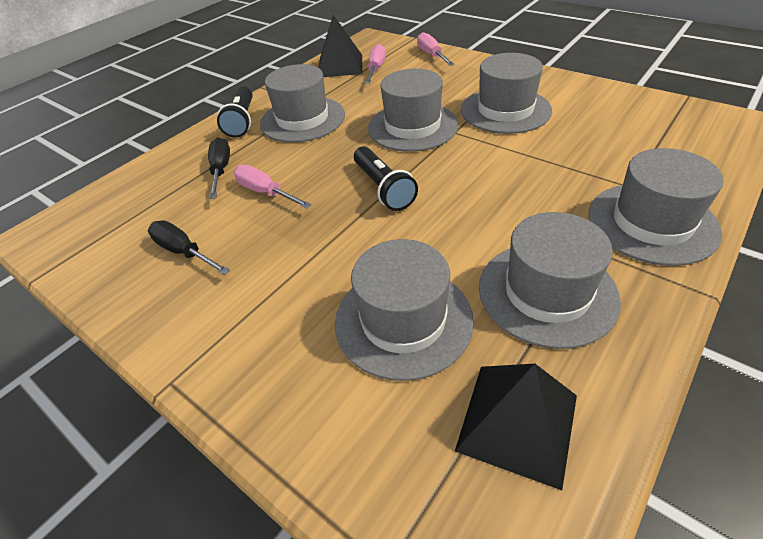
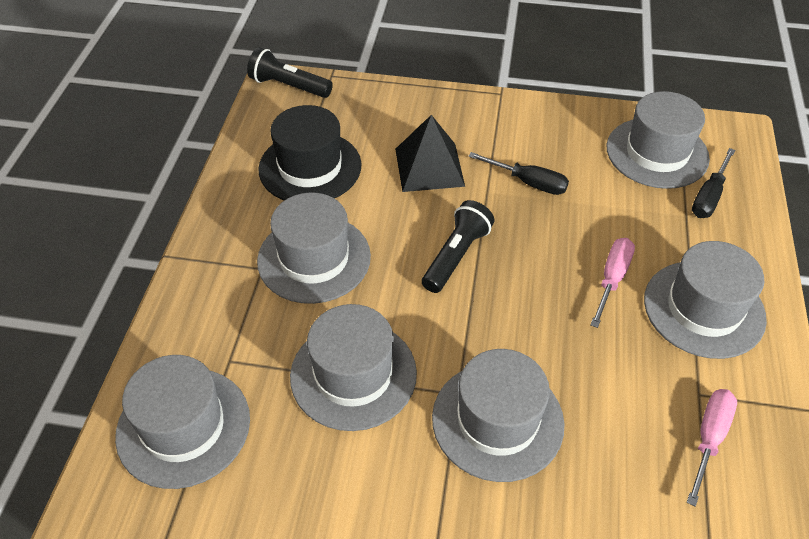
black hat: 0 -> 1
black pyramid: 2 -> 1
pink screwdriver: 3 -> 2

